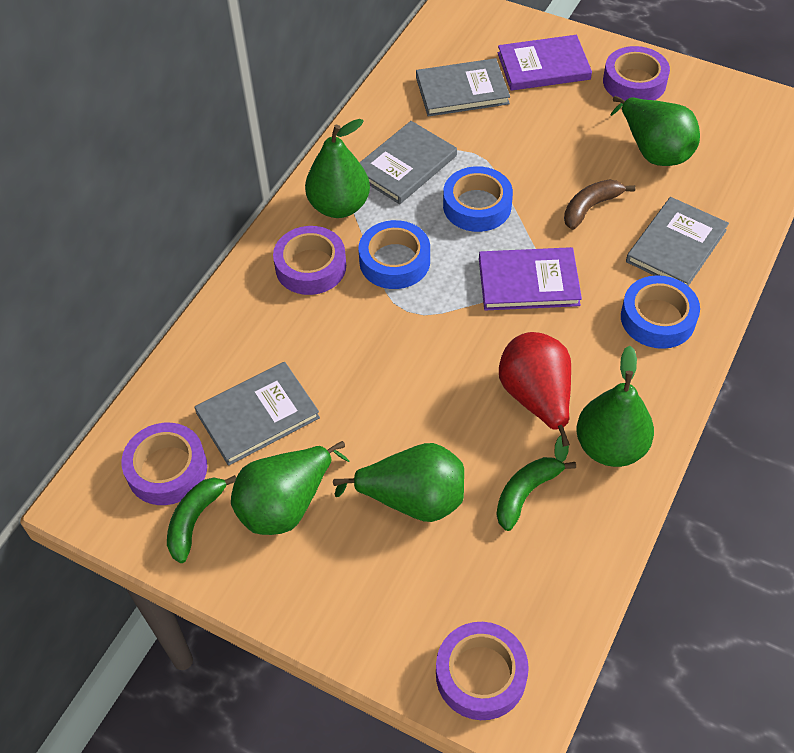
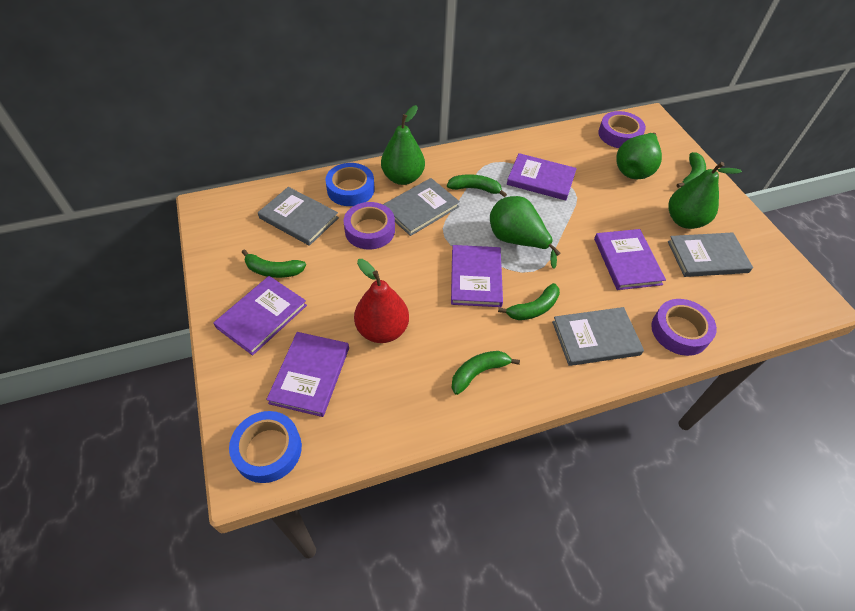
blue tape: 3 -> 2
brown banana: 1 -> 0
green banana: 2 -> 5
green pear: 5 -> 4
purple book: 2 -> 5
purple tape: 4 -> 3

